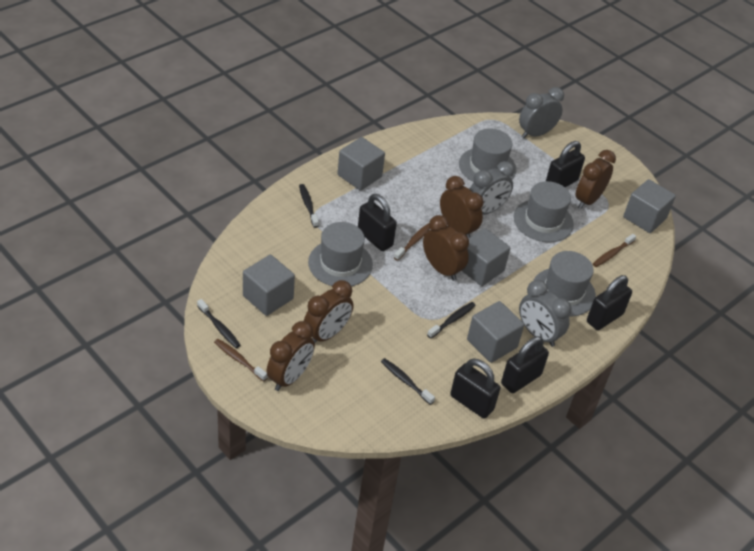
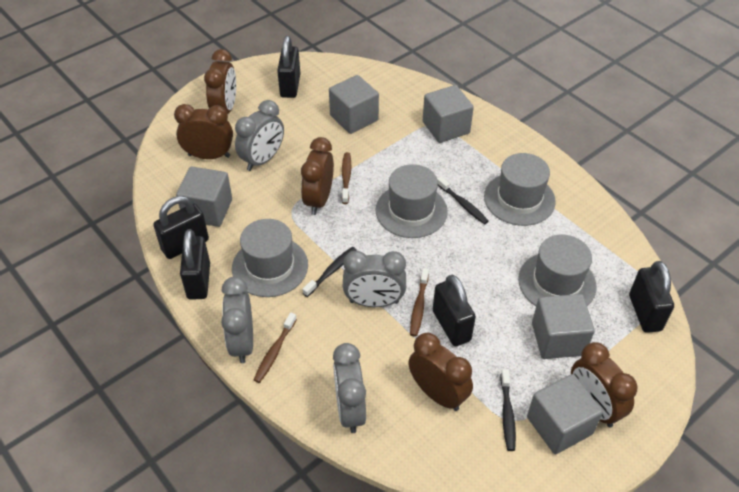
black toothbrush: 4 -> 3
grey clock: 3 -> 4

